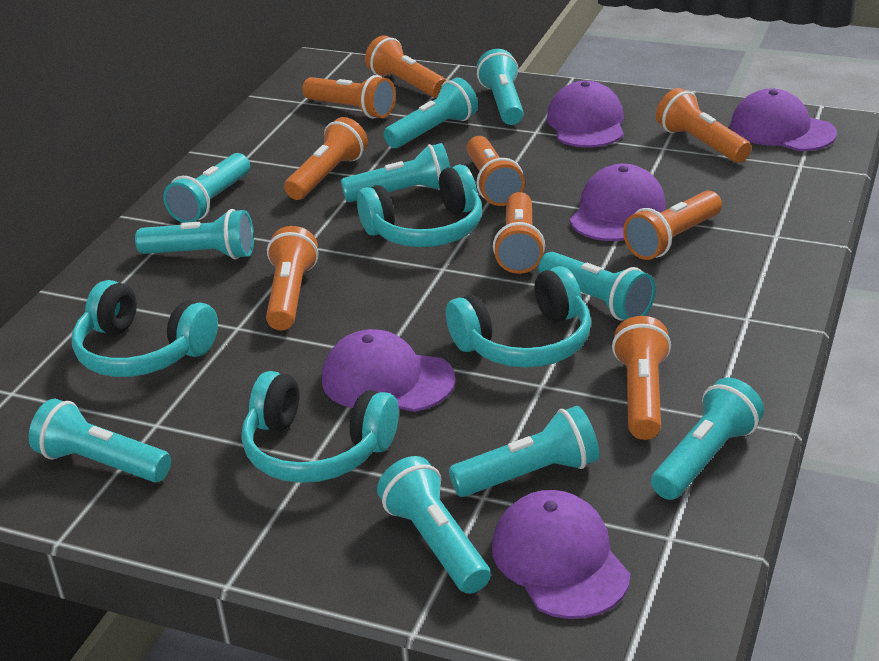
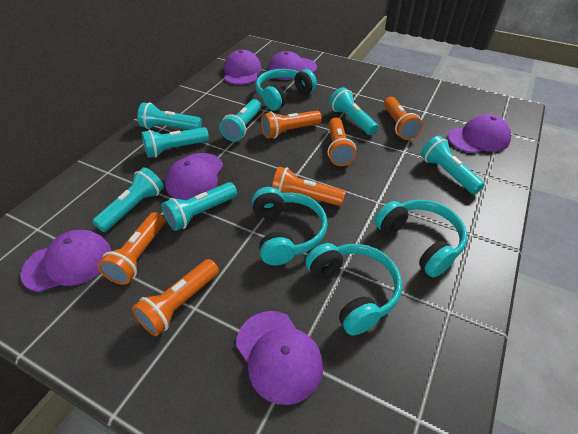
orange flashlight: 9 -> 6
purple cap: 5 -> 6
turquoise flashlight: 10 -> 7

